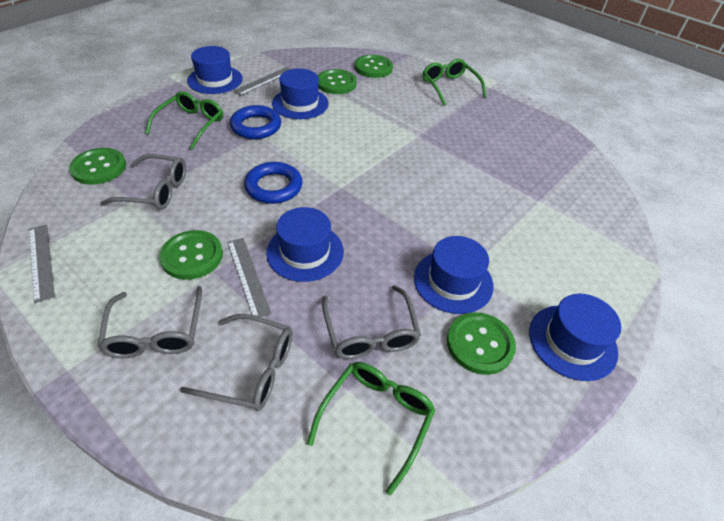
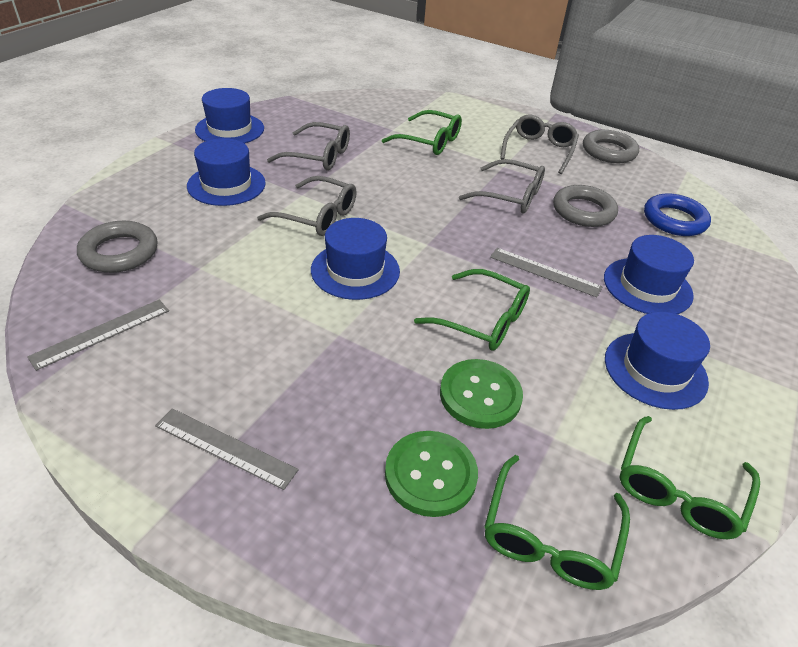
blue ring: 2 -> 1
green button: 5 -> 2
green glasses: 3 -> 4
grey ring: 0 -> 3

